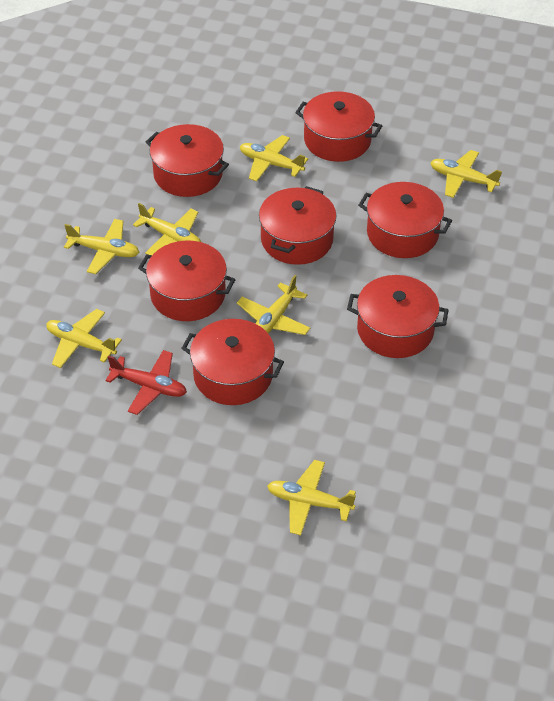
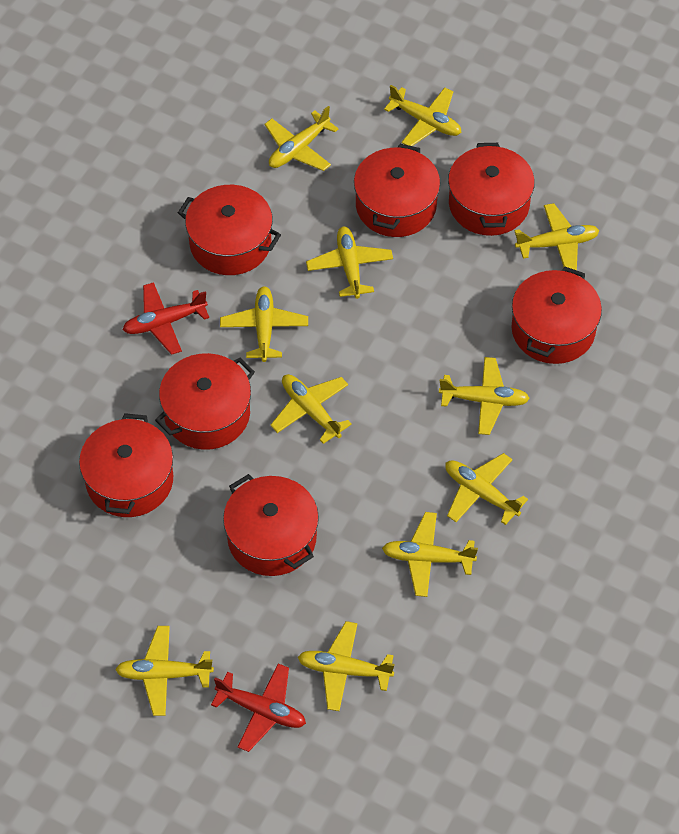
red plane: 1 -> 2
yellow plane: 7 -> 11

